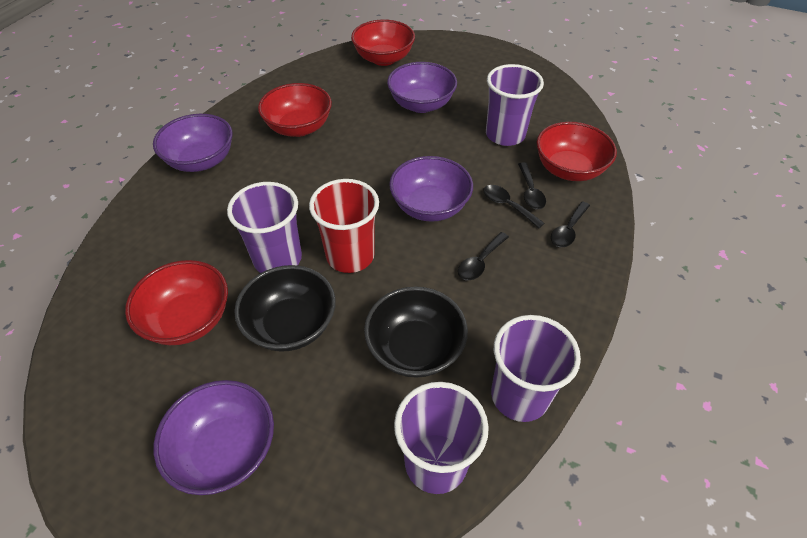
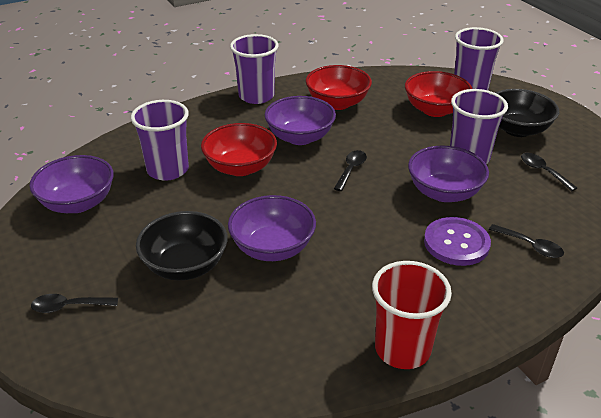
purple button: 0 -> 1
red bowl: 4 -> 3

